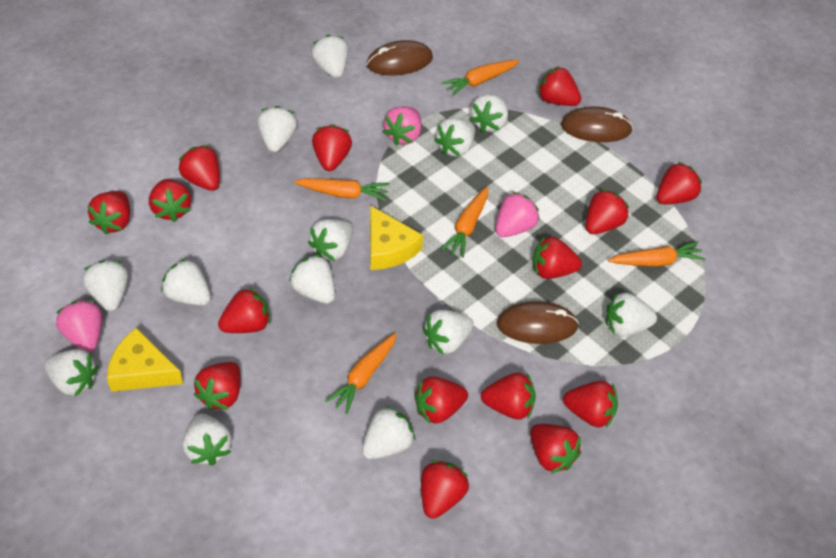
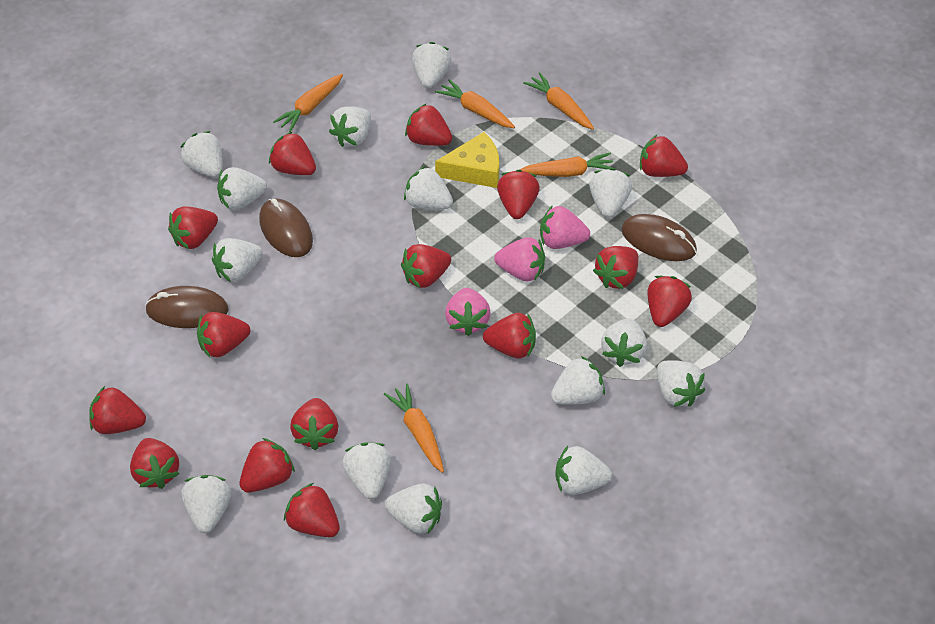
white strawberry: 13 -> 14
yellow cheese: 2 -> 1

